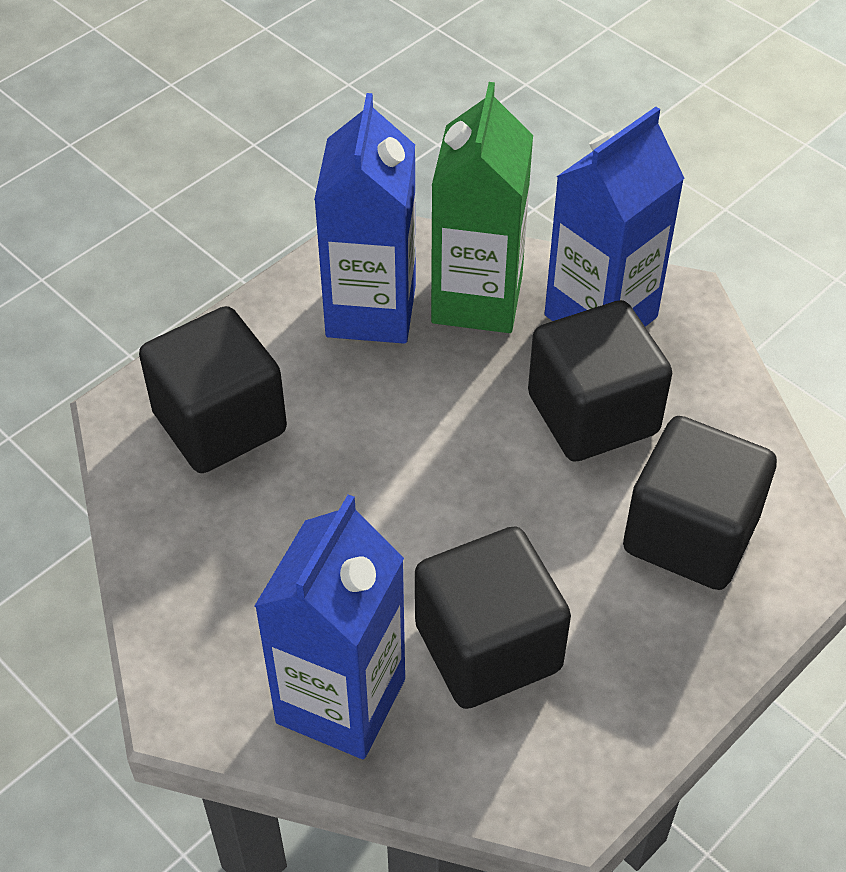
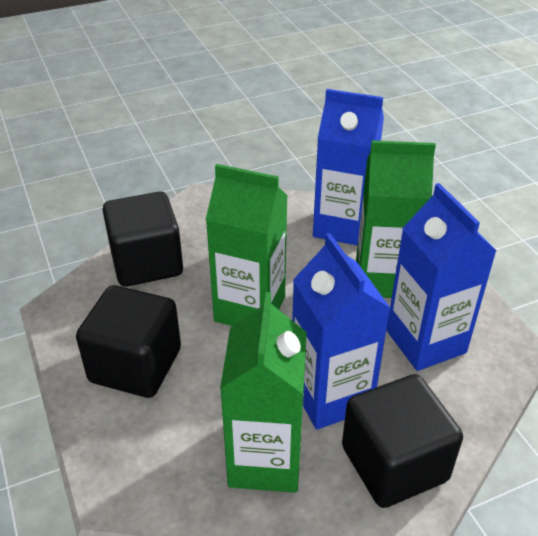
black cube: 4 -> 3
green carton: 1 -> 3

